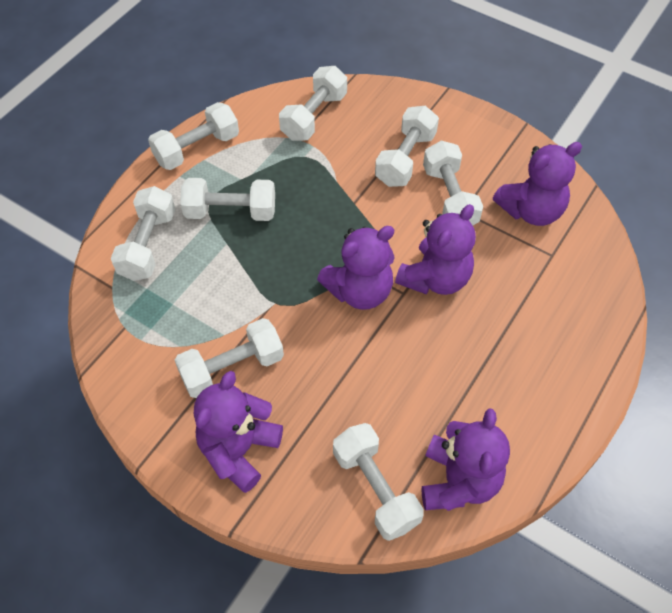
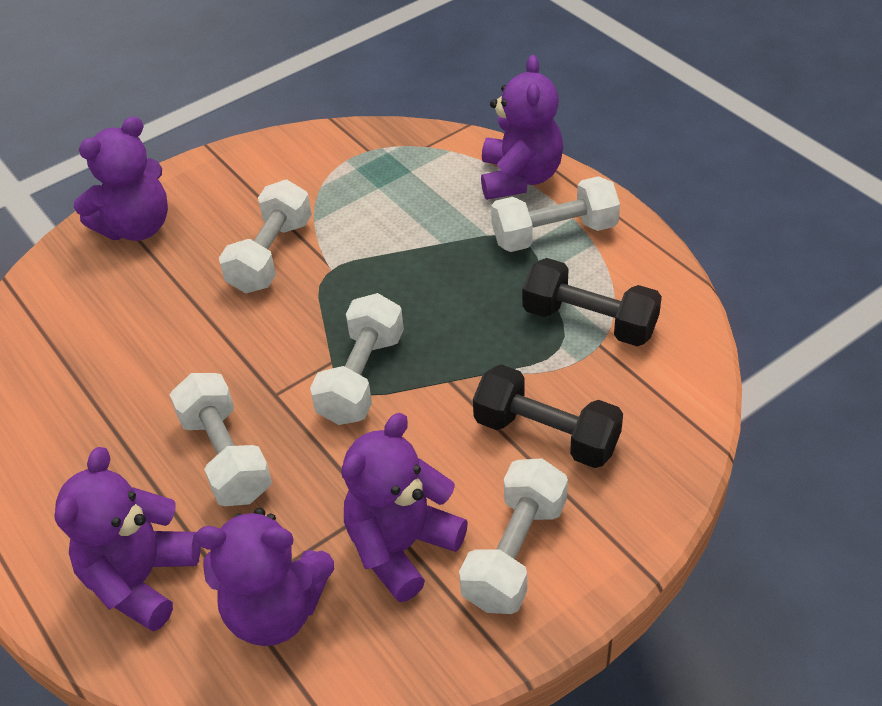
black dumbbell: 0 -> 2
white dumbbell: 8 -> 5

